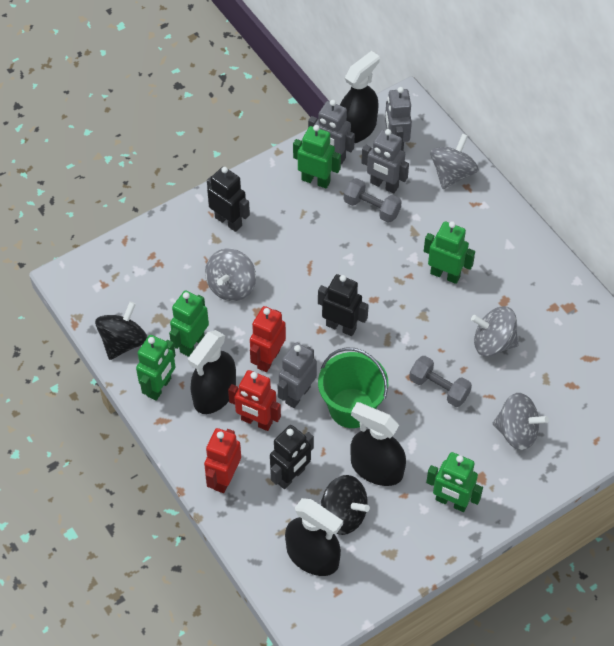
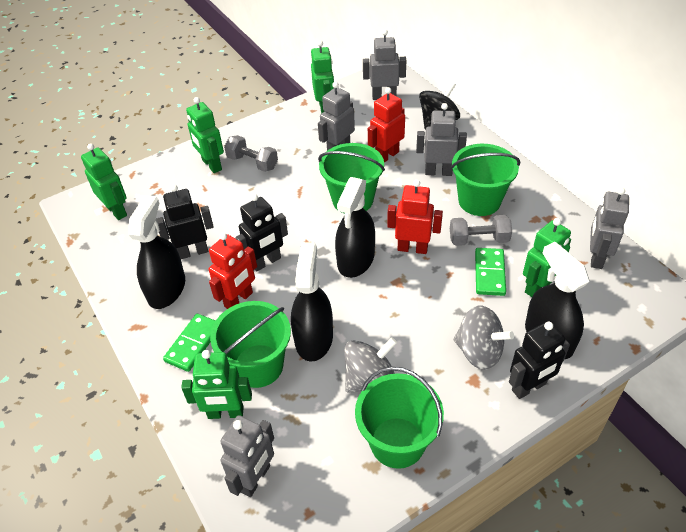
black spinning top: 2 -> 1
green bucket: 1 -> 4
green domino: 0 -> 2
grey robot: 4 -> 5
grey spinning top: 4 -> 2

